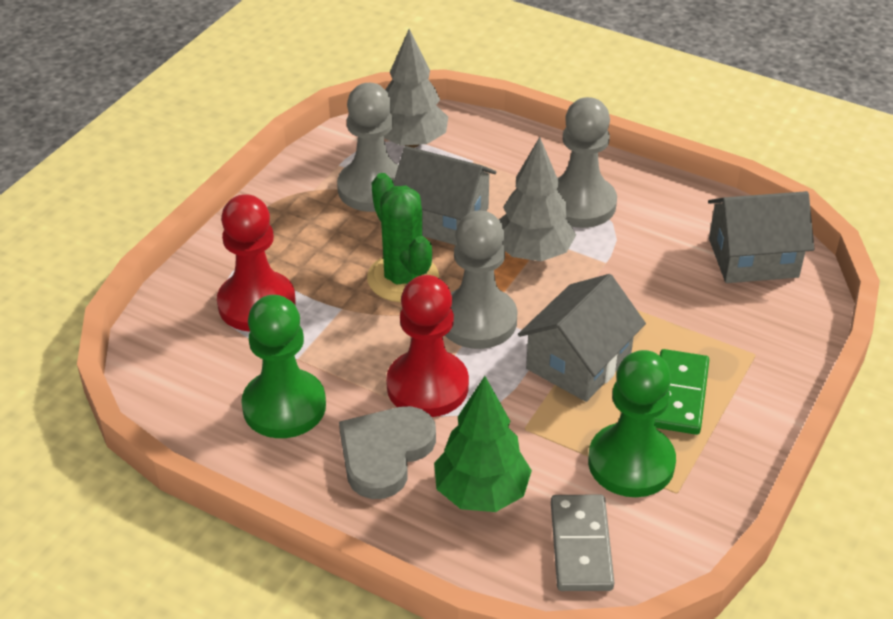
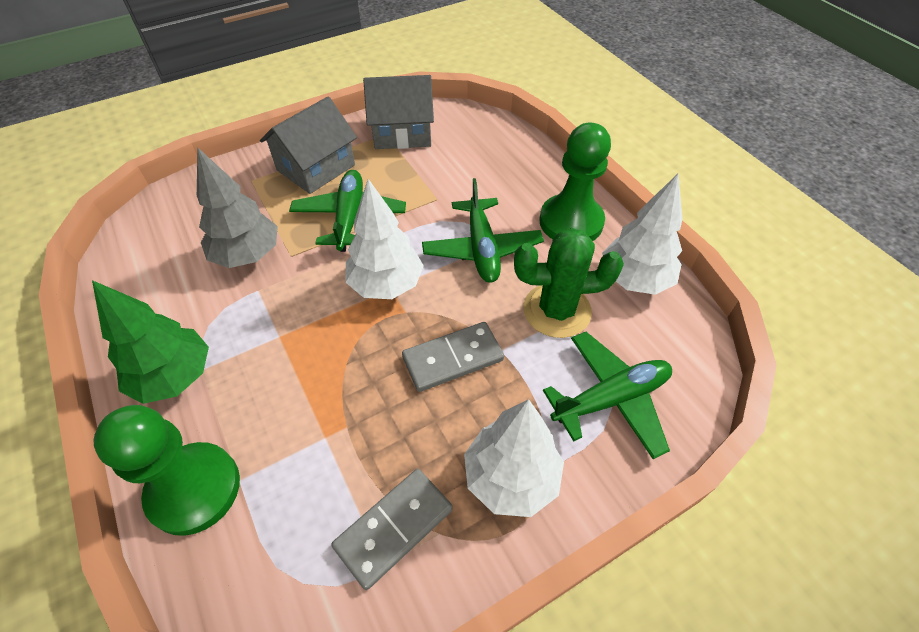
green domino: 1 -> 0
green plane: 0 -> 3
grey domino: 1 -> 2
grey heart: 1 -> 0
grey house: 3 -> 2
grey pawn: 3 -> 0
grey tree: 2 -> 1
red pawn: 2 -> 0
white tree: 0 -> 3

